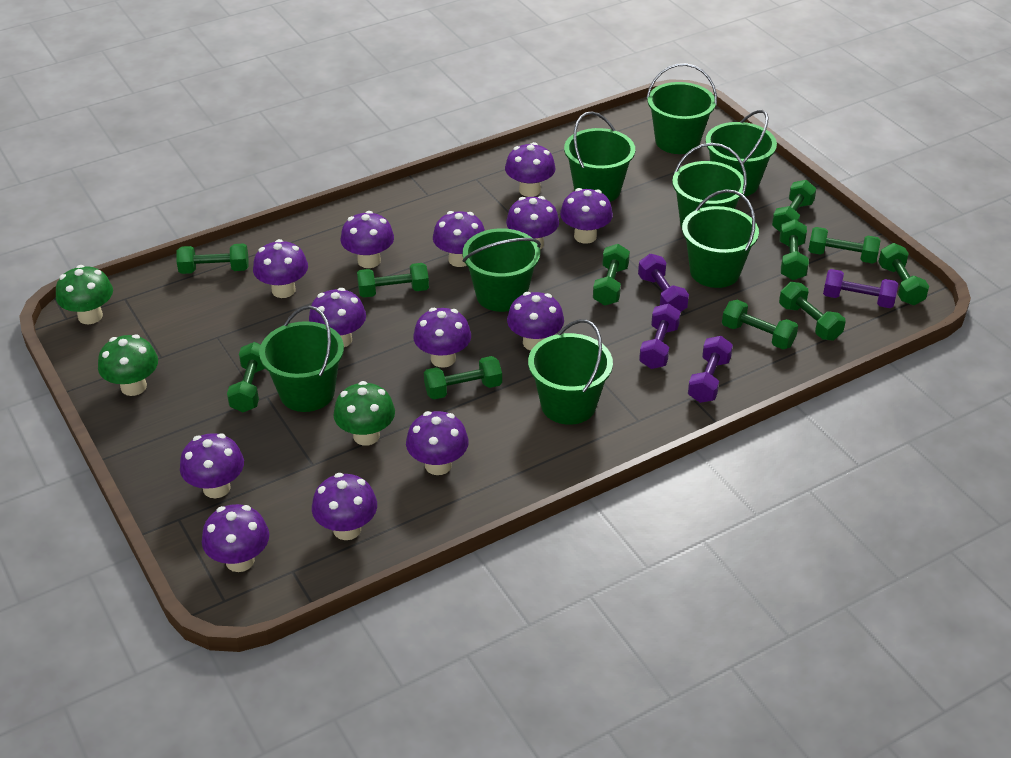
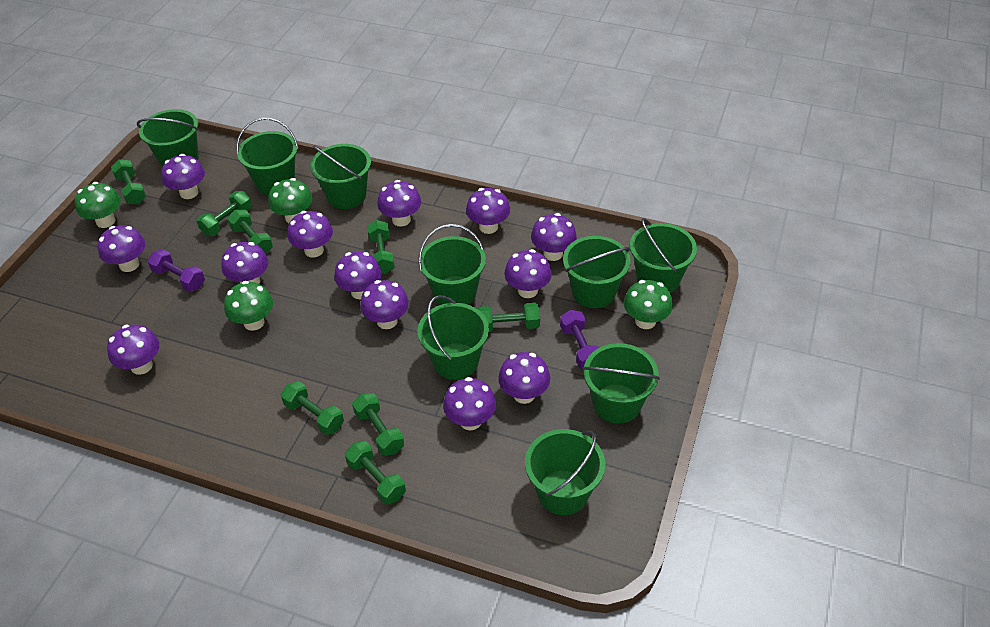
green bucket: 8 -> 9
green dumbbell: 11 -> 8
green mushroom: 3 -> 4
purple dumbbell: 4 -> 2

